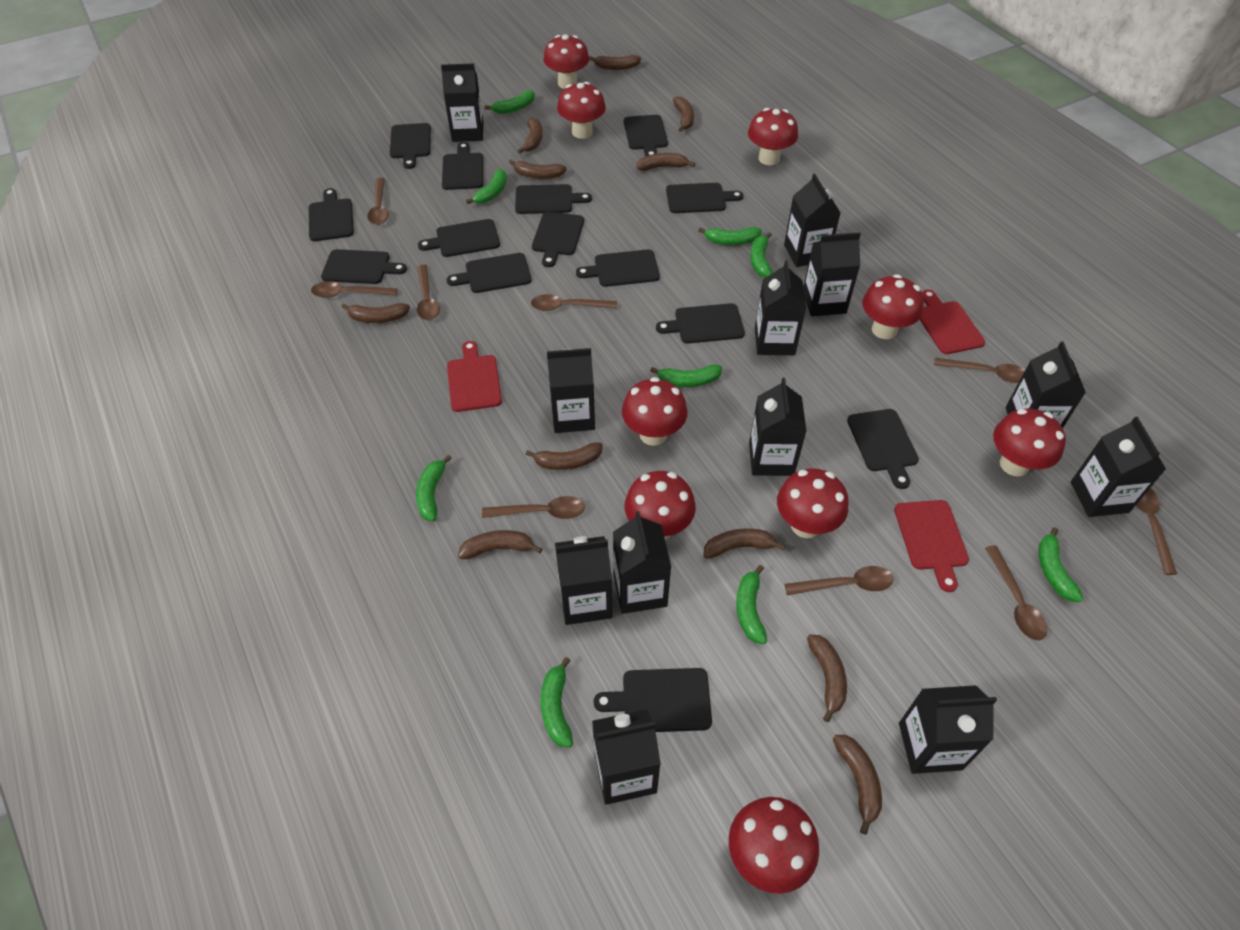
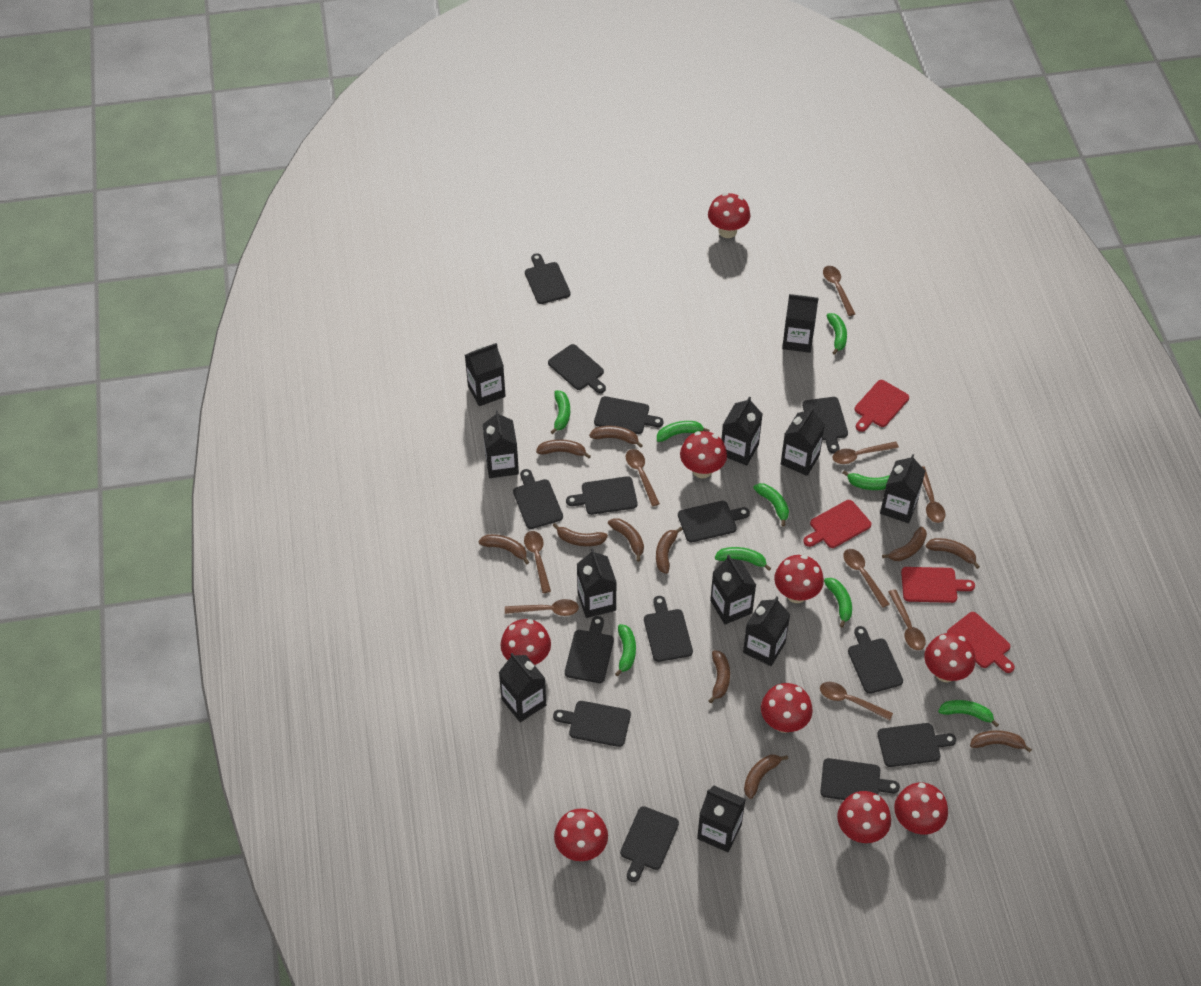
black carton: 12 -> 11
red cutting board: 3 -> 4

